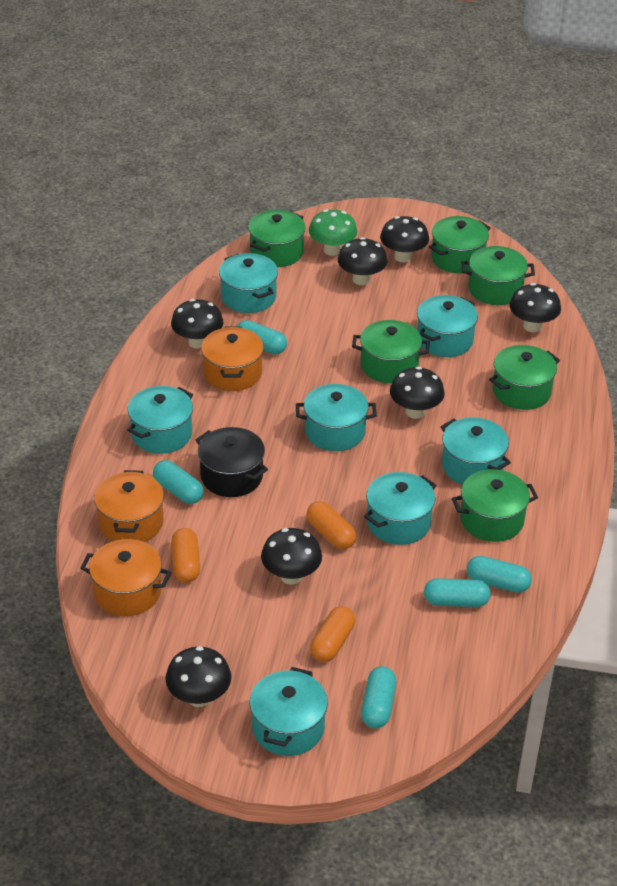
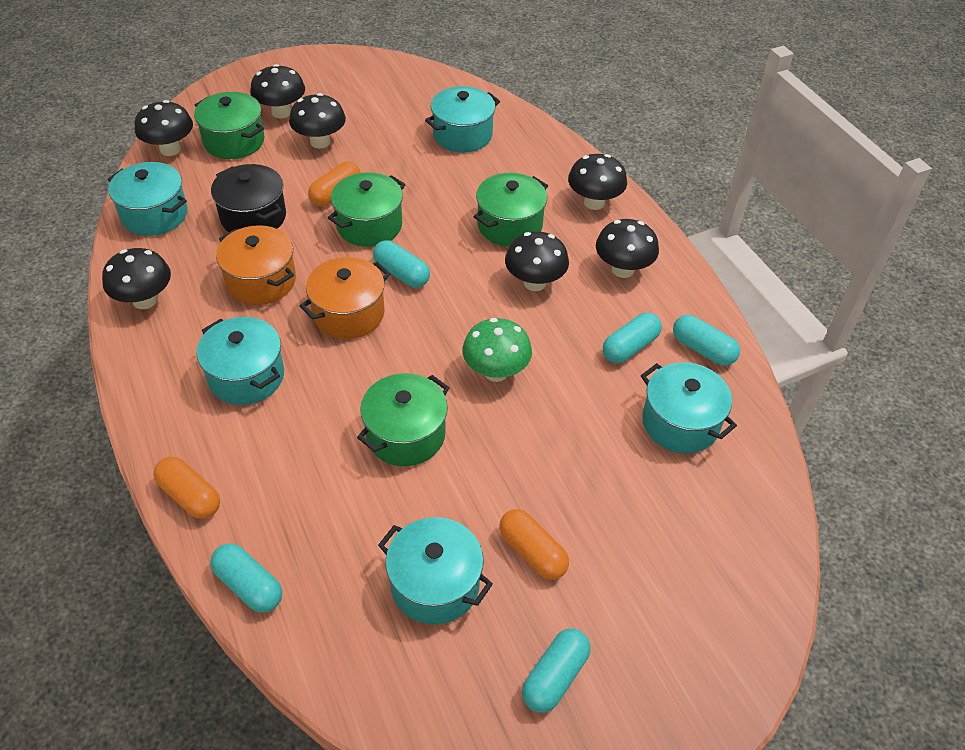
green pot: 6 -> 4
orange pot: 3 -> 2
turquoise pot: 7 -> 5

